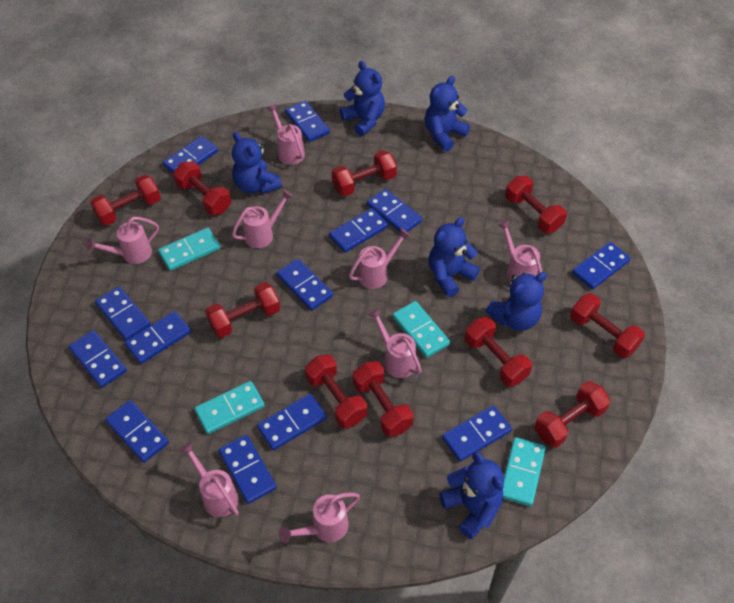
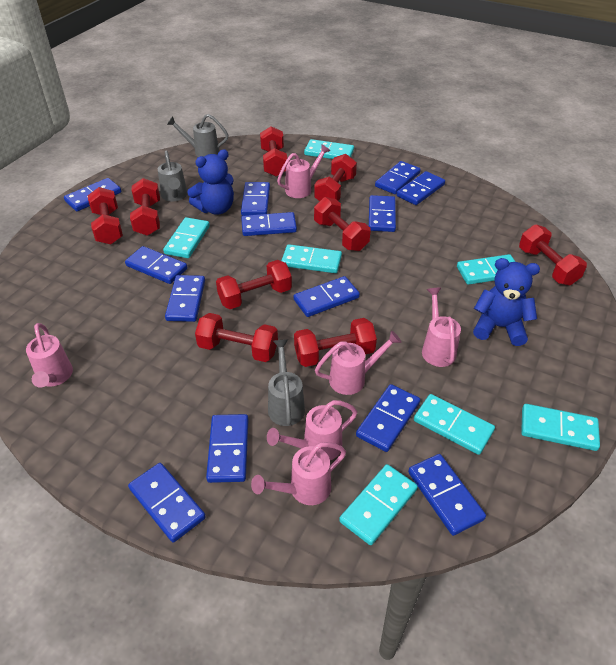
blue teddy bear: 6 -> 2
grey watering can: 0 -> 3
pink watering can: 8 -> 6
red dumbbell: 10 -> 9
turquoise domino: 4 -> 7

